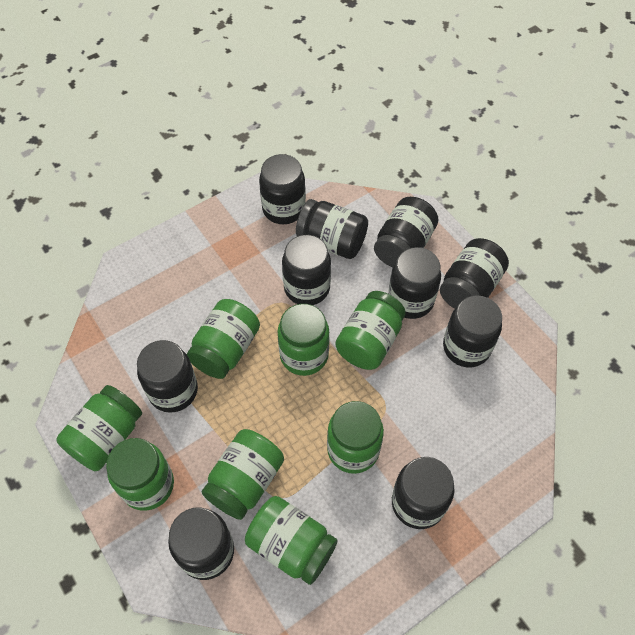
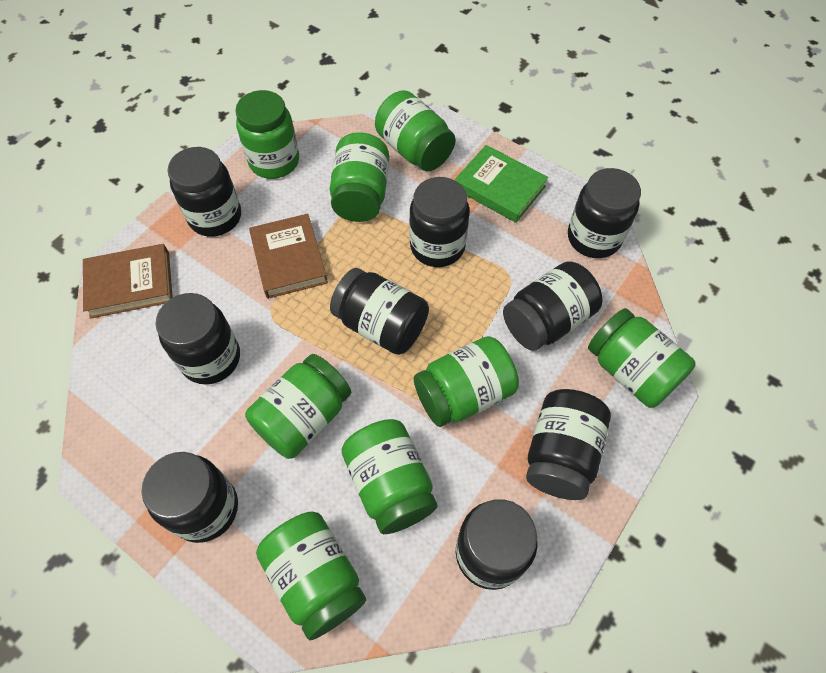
black jar: 10 -> 9
brown book: 0 -> 2
green book: 0 -> 1

